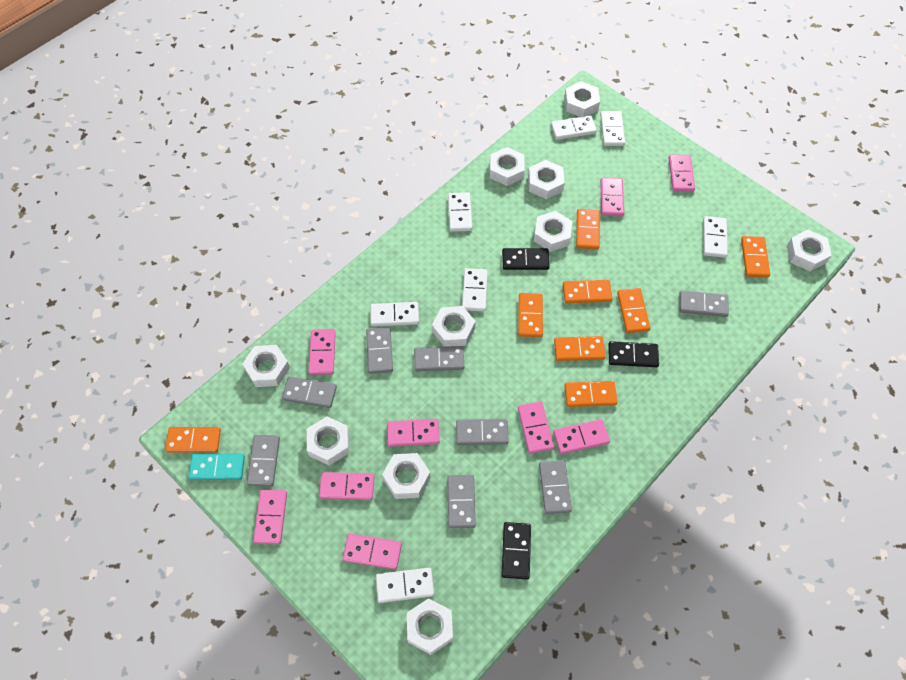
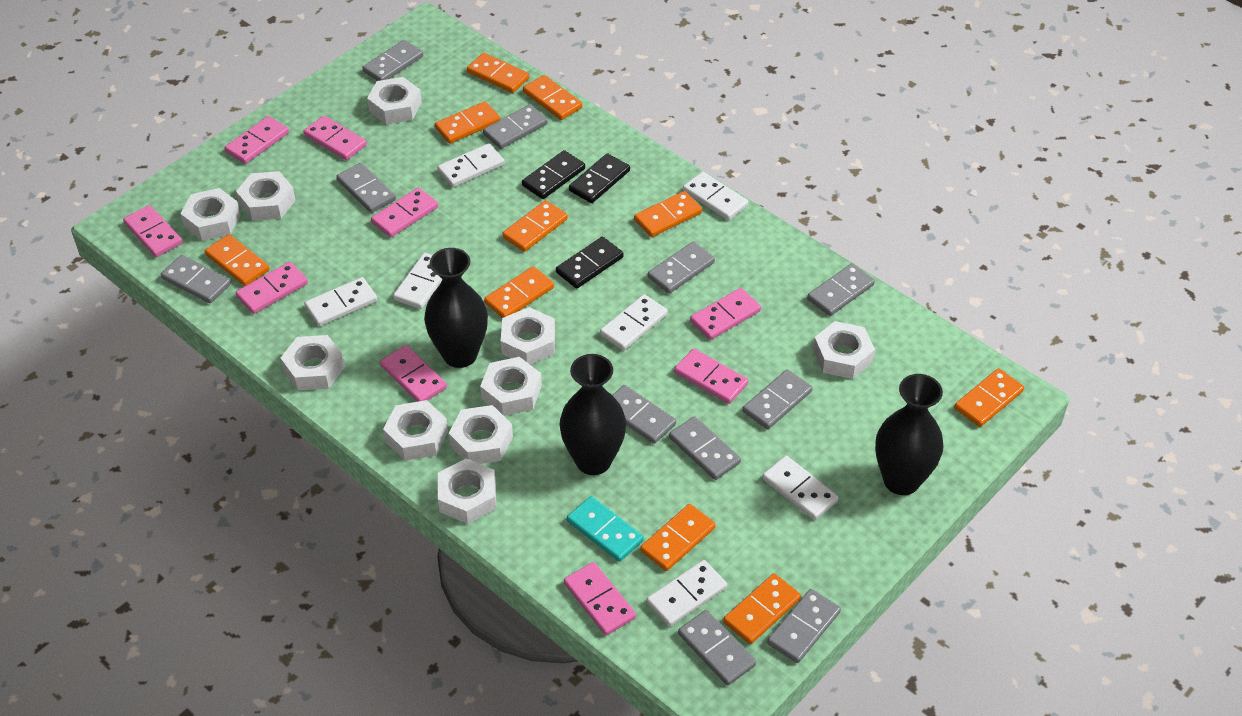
black vase: 0 -> 3
grey domino: 8 -> 11
orange domino: 8 -> 10

